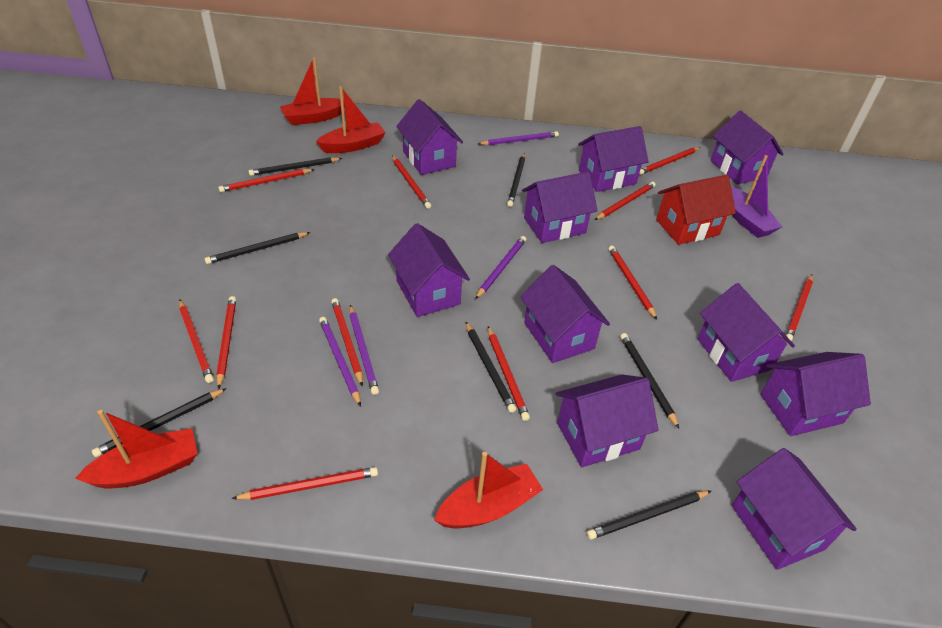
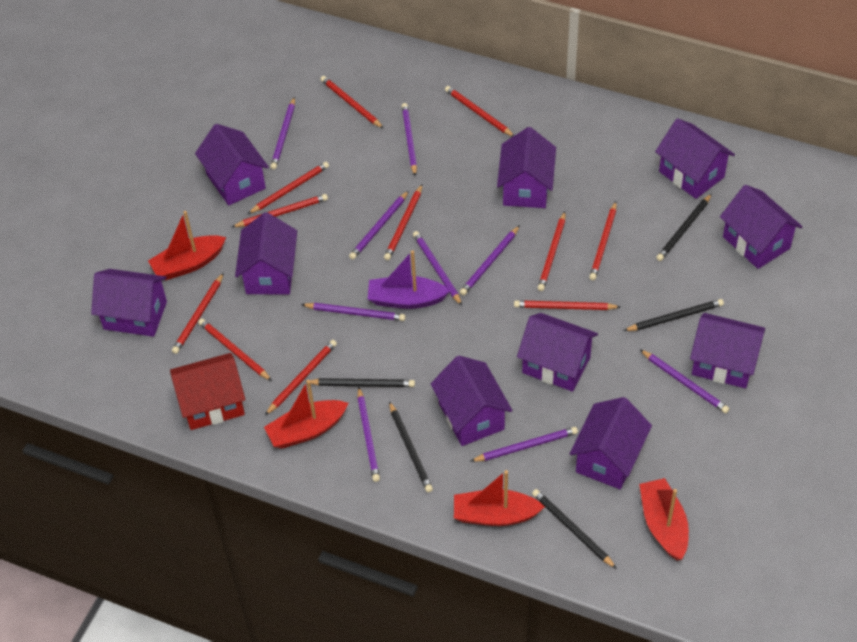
black pencil: 7 -> 5
purple pencil: 4 -> 9

